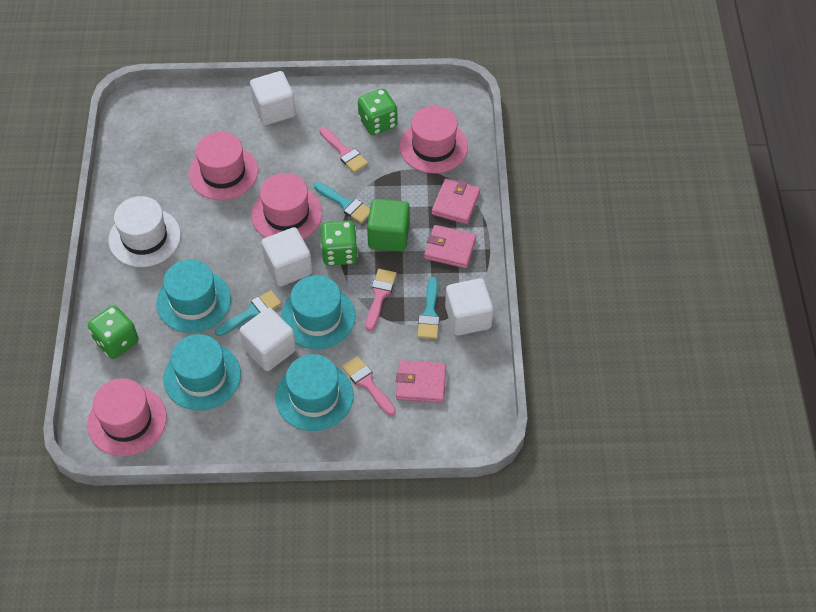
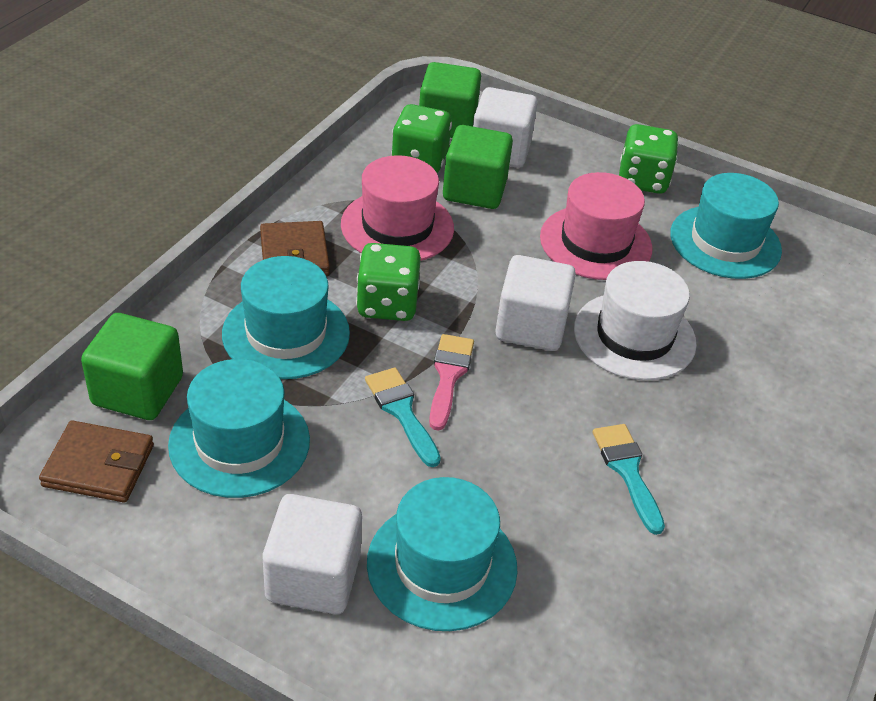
brown wallet: 0 -> 2
green cube: 1 -> 3
pink brush: 3 -> 1
pink hat: 4 -> 2
pink wallet: 3 -> 0
turquoise brush: 3 -> 2
white cube: 4 -> 3

